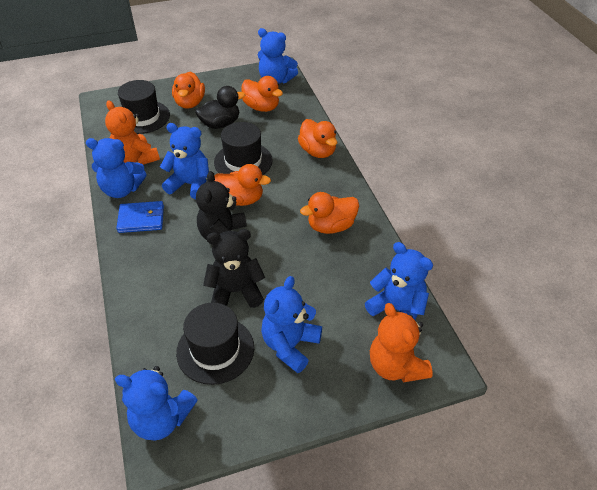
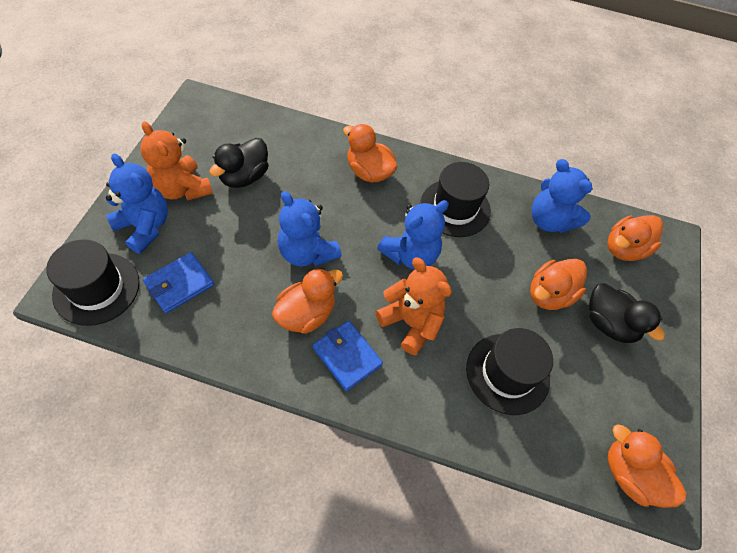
black duck: 1 -> 2
black teddy bear: 2 -> 0
blue teddy bear: 6 -> 4
blue wallet: 1 -> 2

